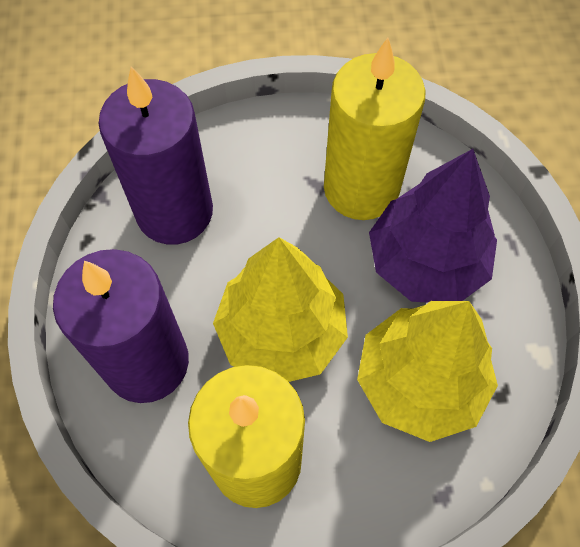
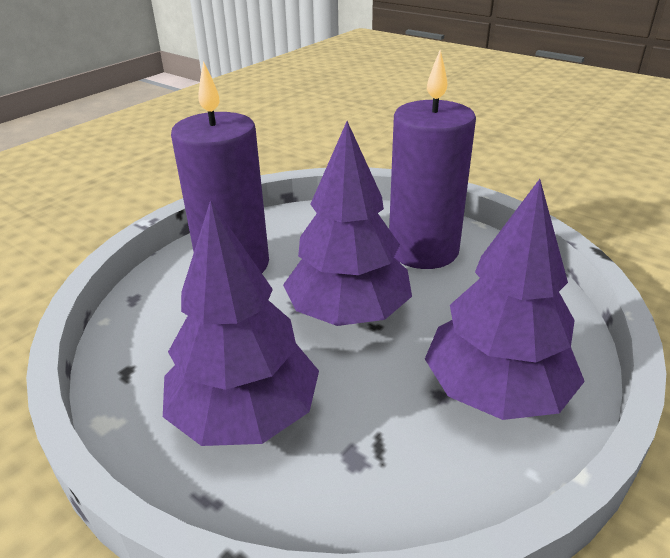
purple tree: 1 -> 3
yellow candle: 2 -> 0
yellow tree: 2 -> 0

